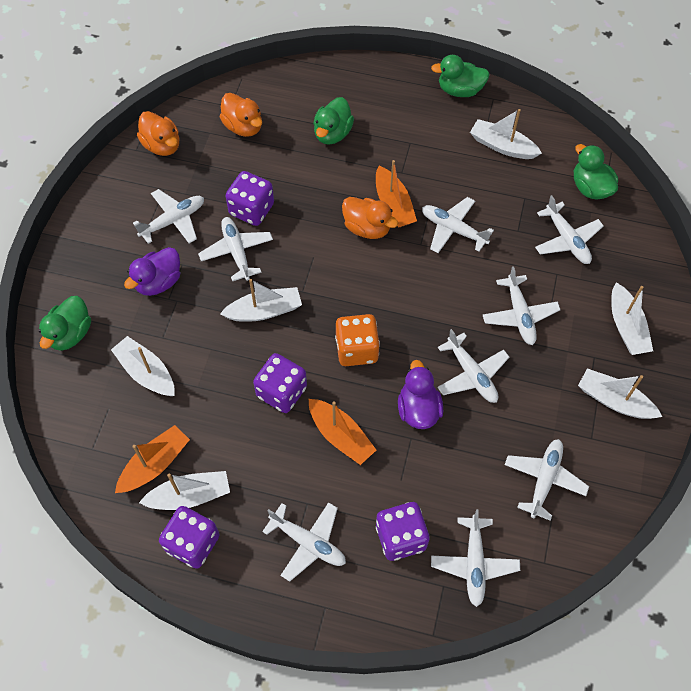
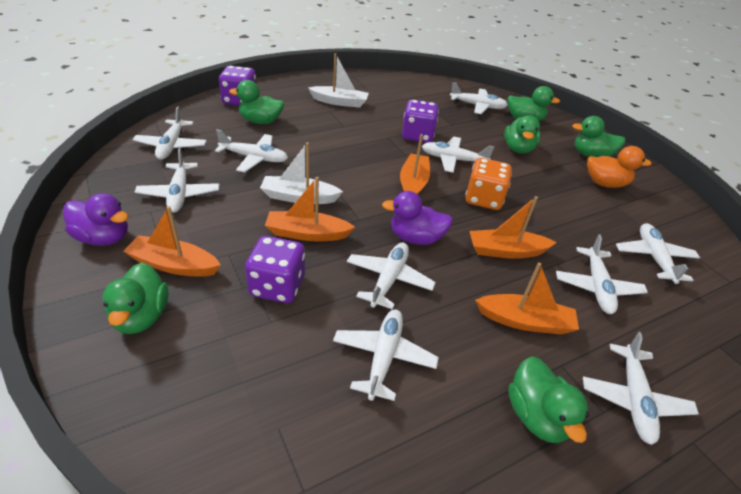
green duck: 4 -> 6
orange boat: 3 -> 5
orange duck: 3 -> 1
purple dice: 4 -> 3
white boat: 6 -> 2
white plane: 9 -> 10

